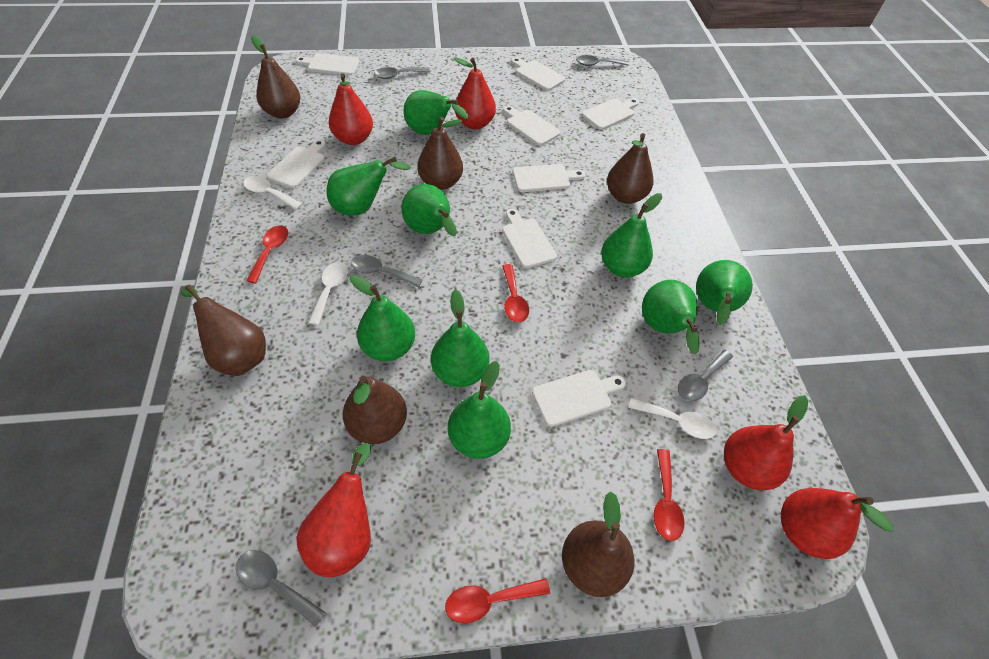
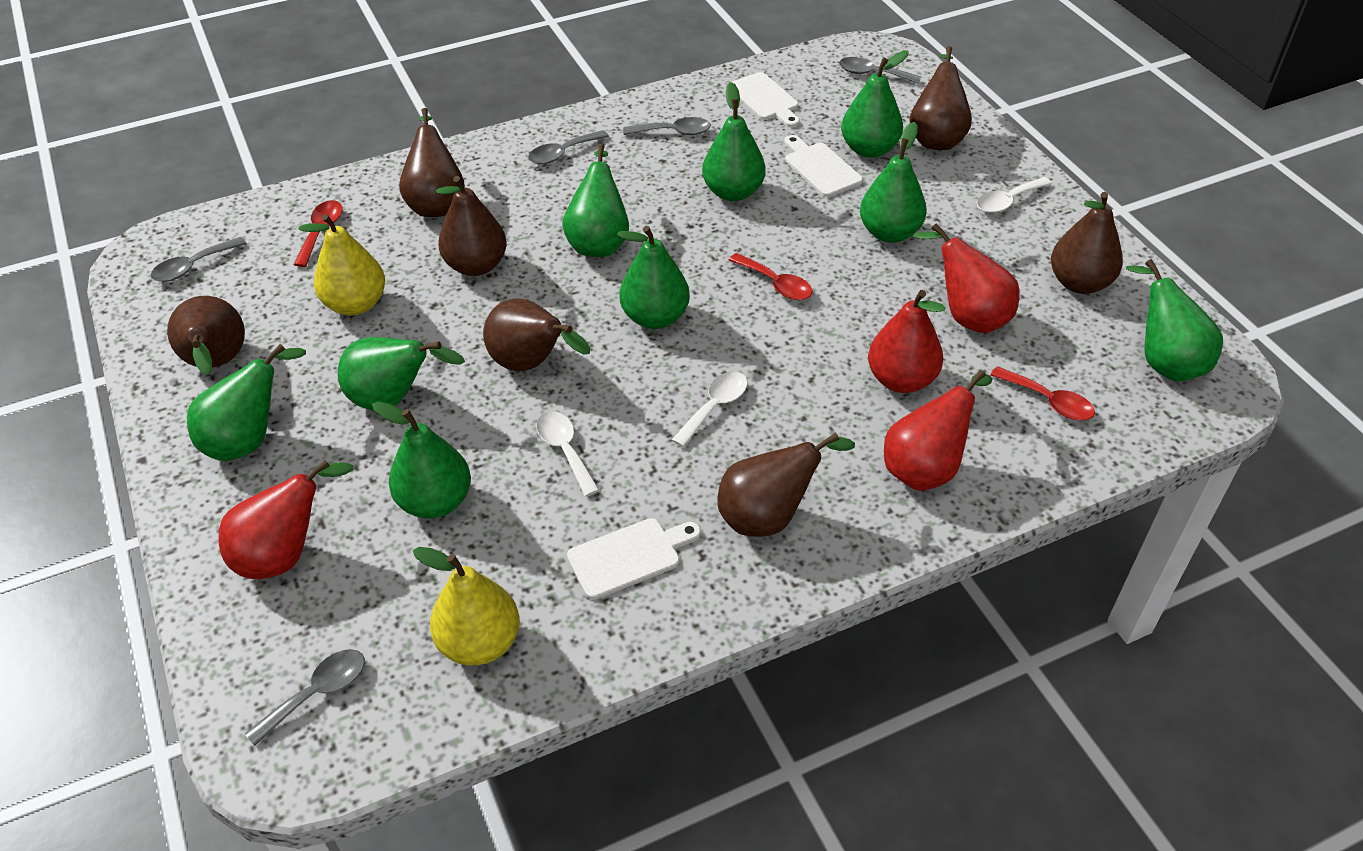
brown pear: 6 -> 7
red pear: 5 -> 4
red spoon: 4 -> 3
white cutting board: 8 -> 3
yellow pear: 0 -> 2

